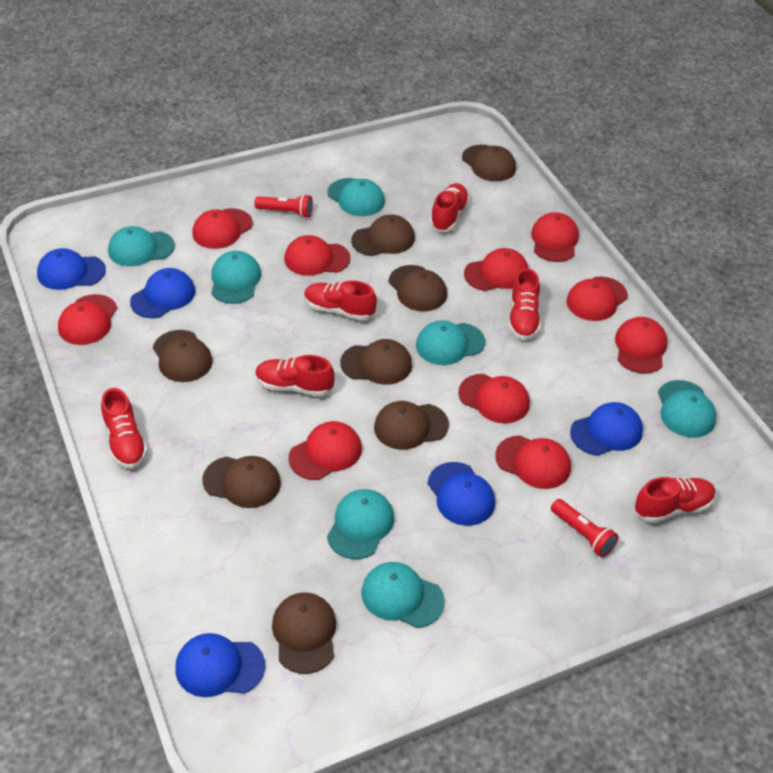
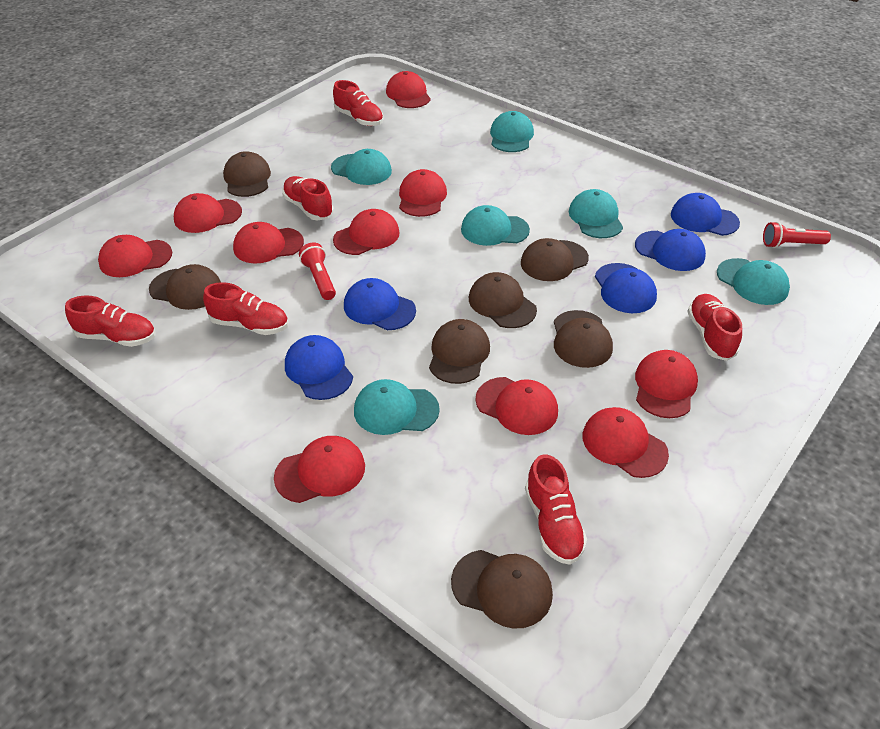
brown cap: 8 -> 7
turquoise cap: 7 -> 6

